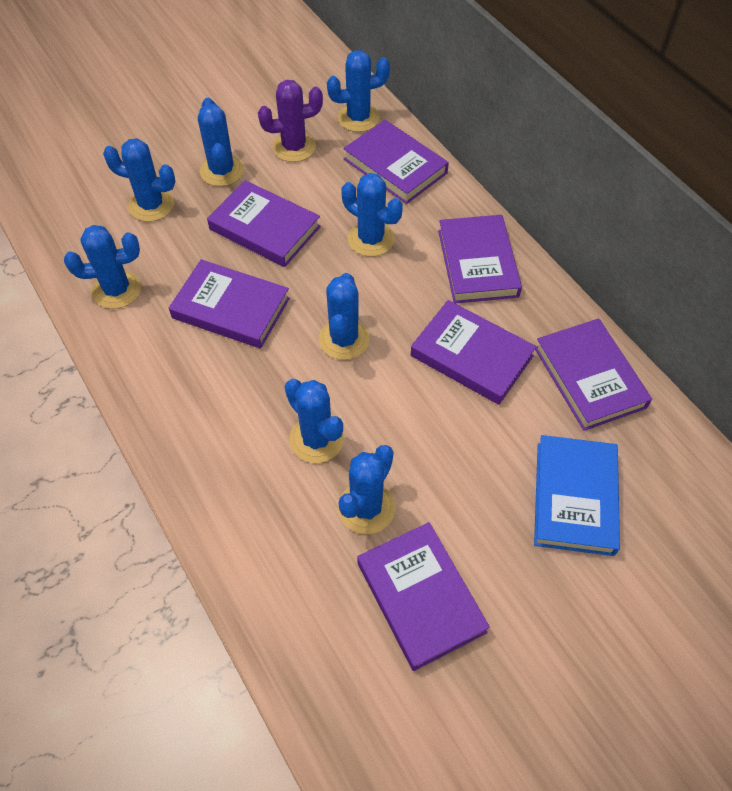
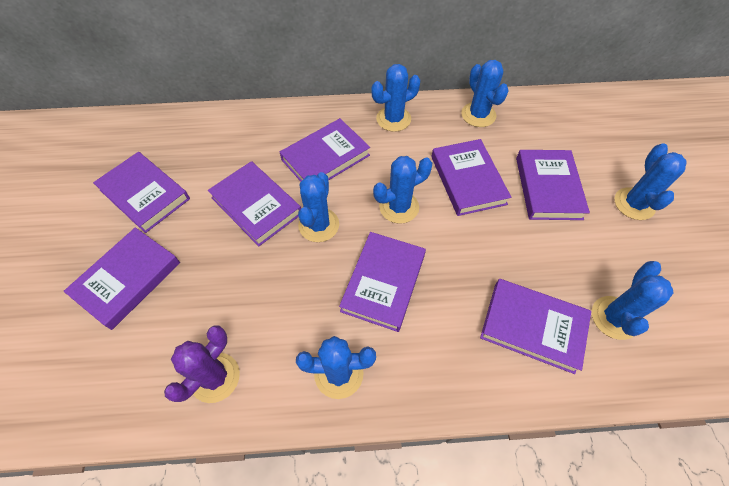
blue book: 1 -> 0
blue cactus: 8 -> 7
purple book: 7 -> 8

